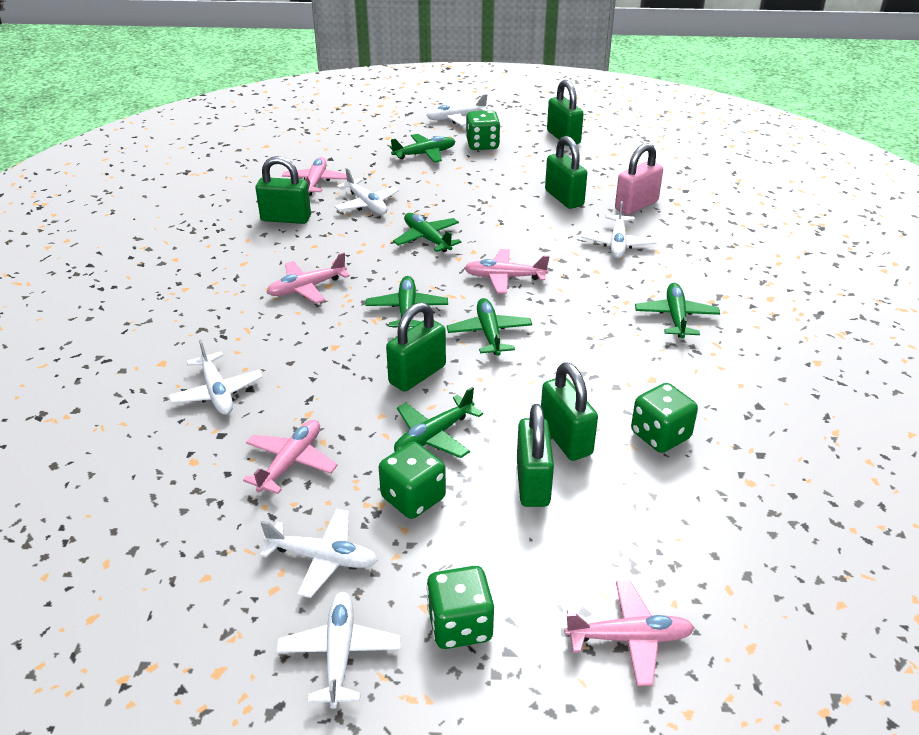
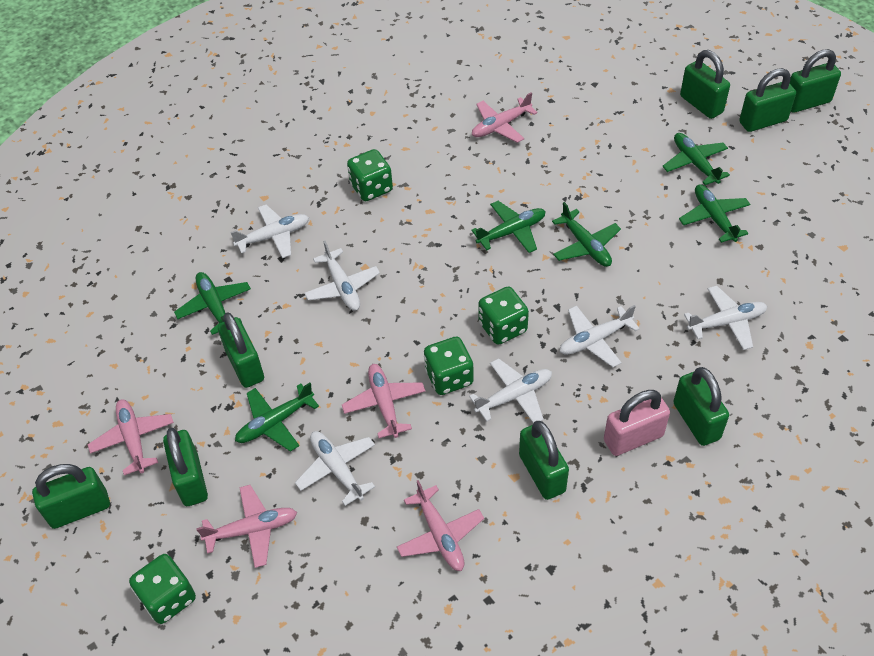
green padlock: 6 -> 8

